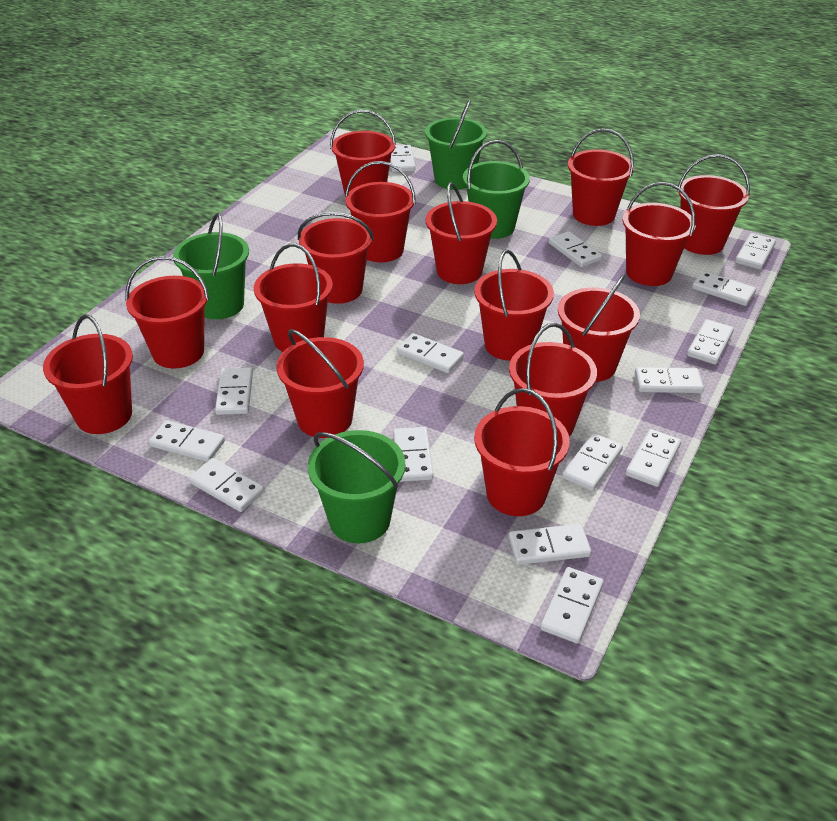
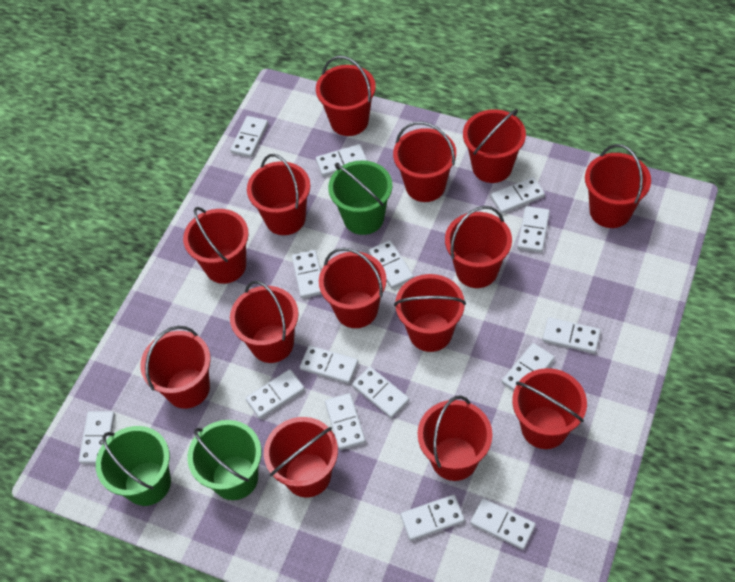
green bucket: 4 -> 3
red bucket: 15 -> 14

